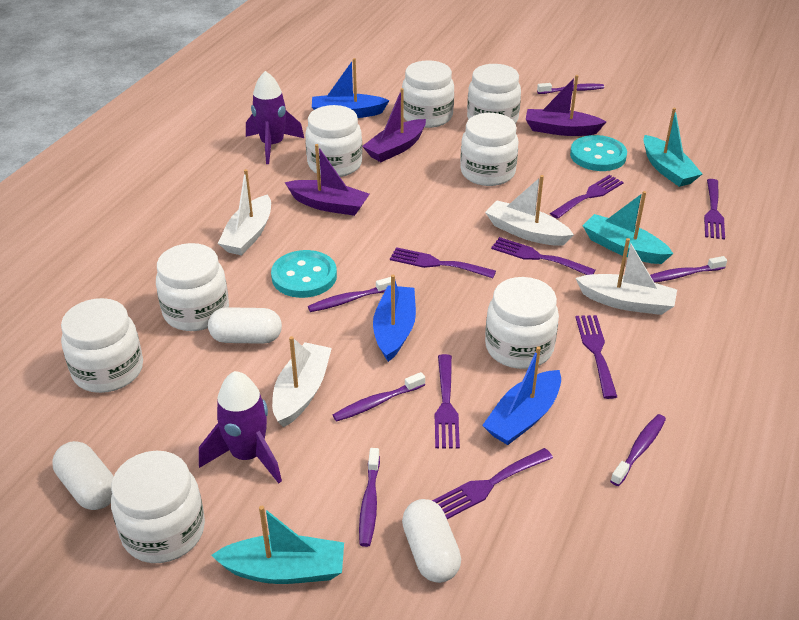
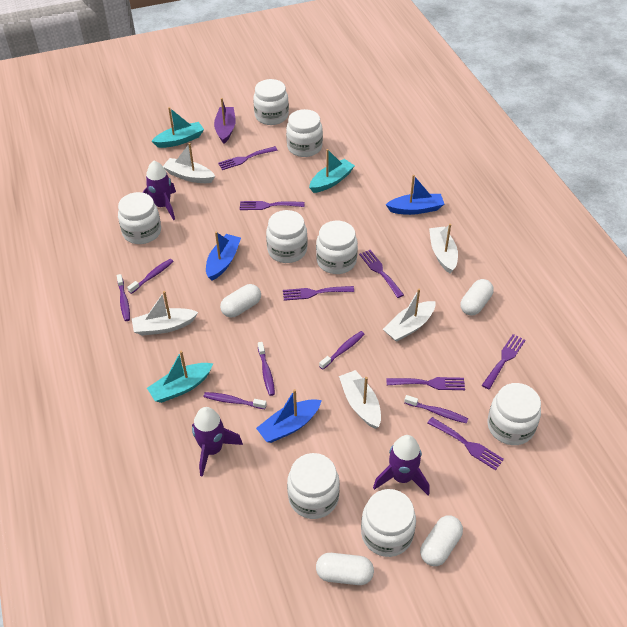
purple boat: 3 -> 1
purple rocket: 2 -> 3
turquoise button: 2 -> 0
white boat: 4 -> 5
white capsule: 3 -> 4

